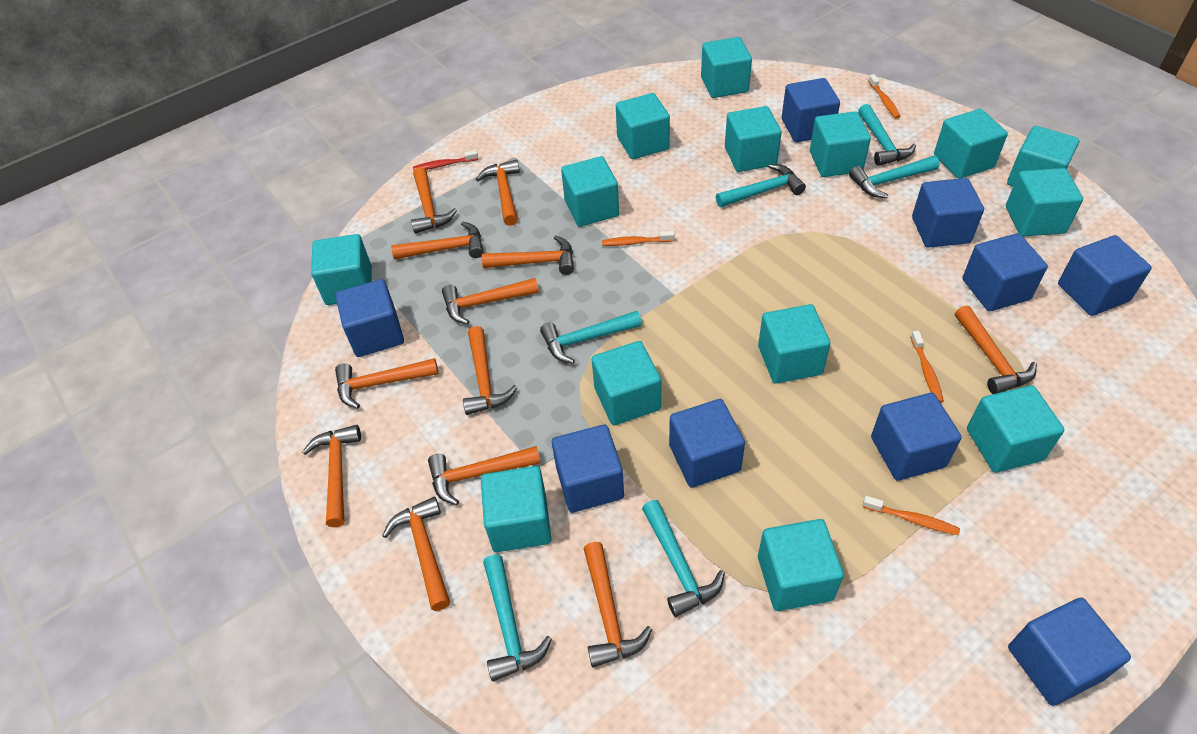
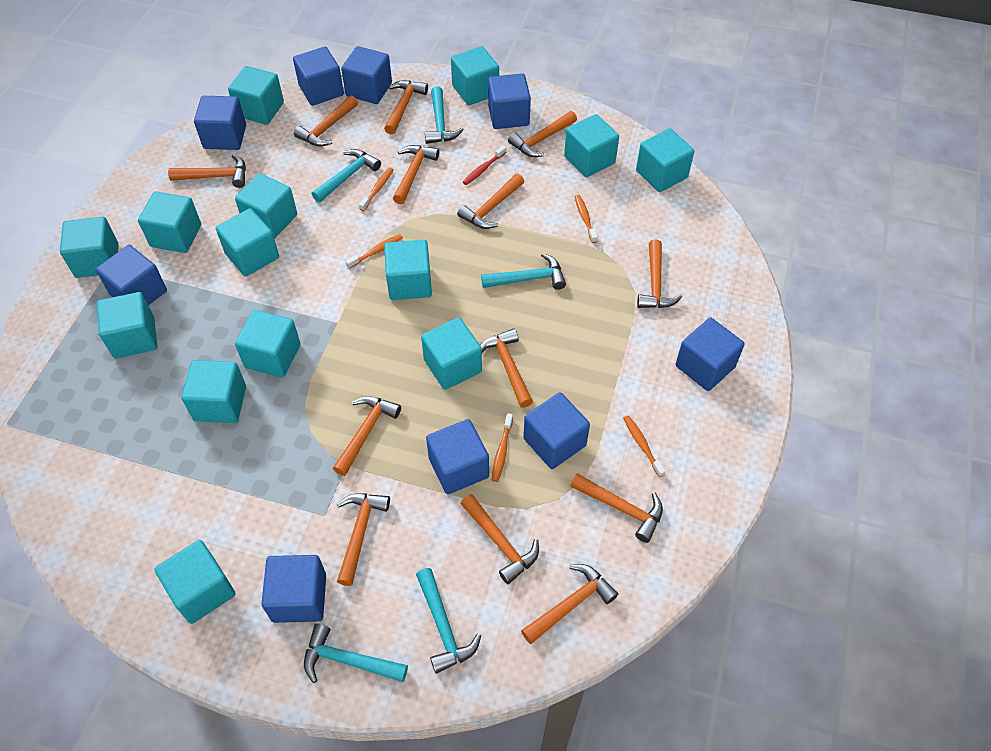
orange hammer: 12 -> 13
orange toothbrush: 4 -> 5
turquoise hammer: 6 -> 5

